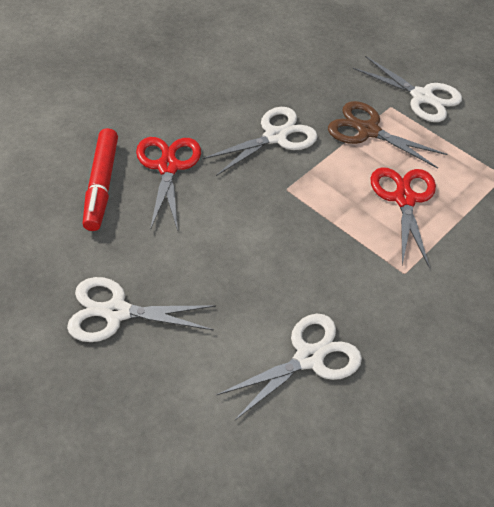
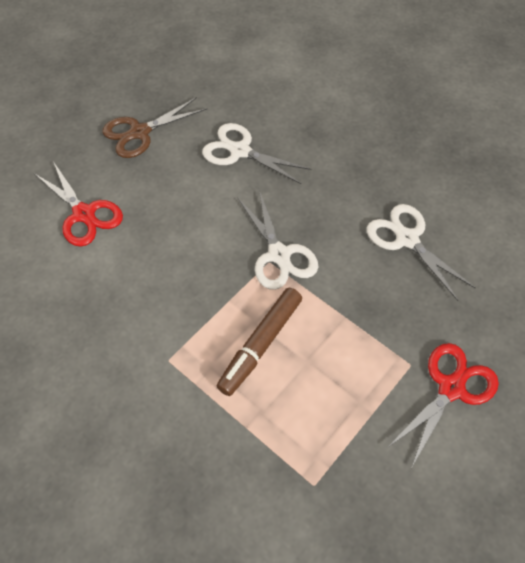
brown marker: 0 -> 1
red marker: 1 -> 0
white scissors: 4 -> 3

